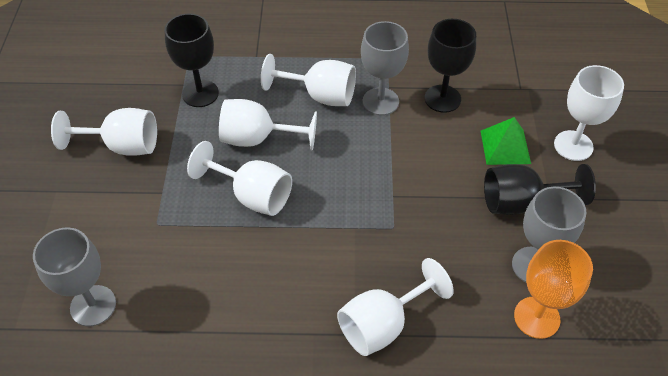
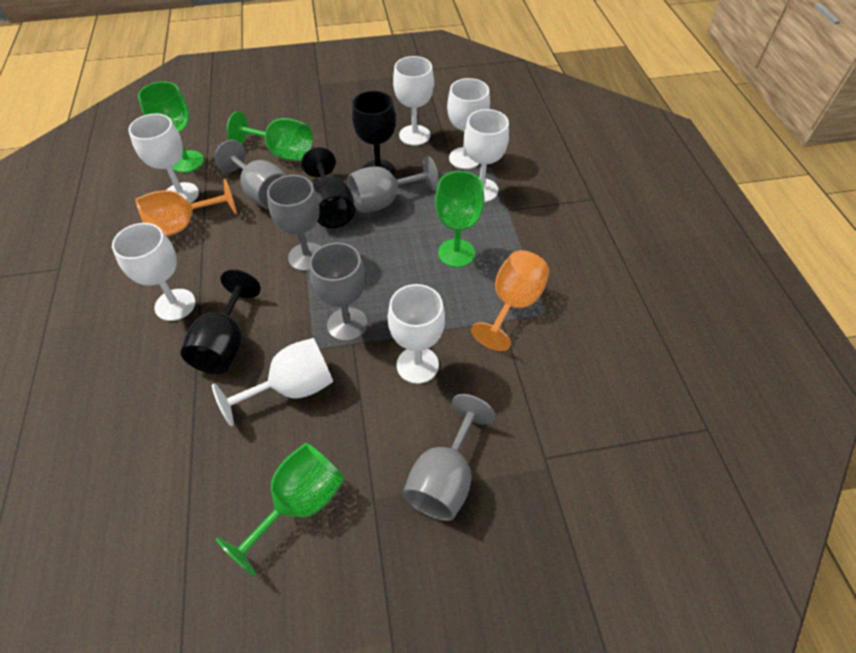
green goblet: 0 -> 4
green pyramid: 1 -> 0
grey goblet: 3 -> 5
orange goblet: 1 -> 2
white goblet: 6 -> 7

